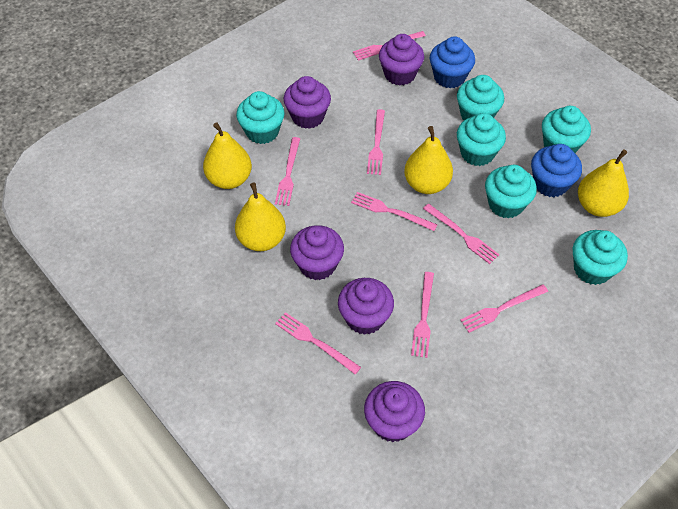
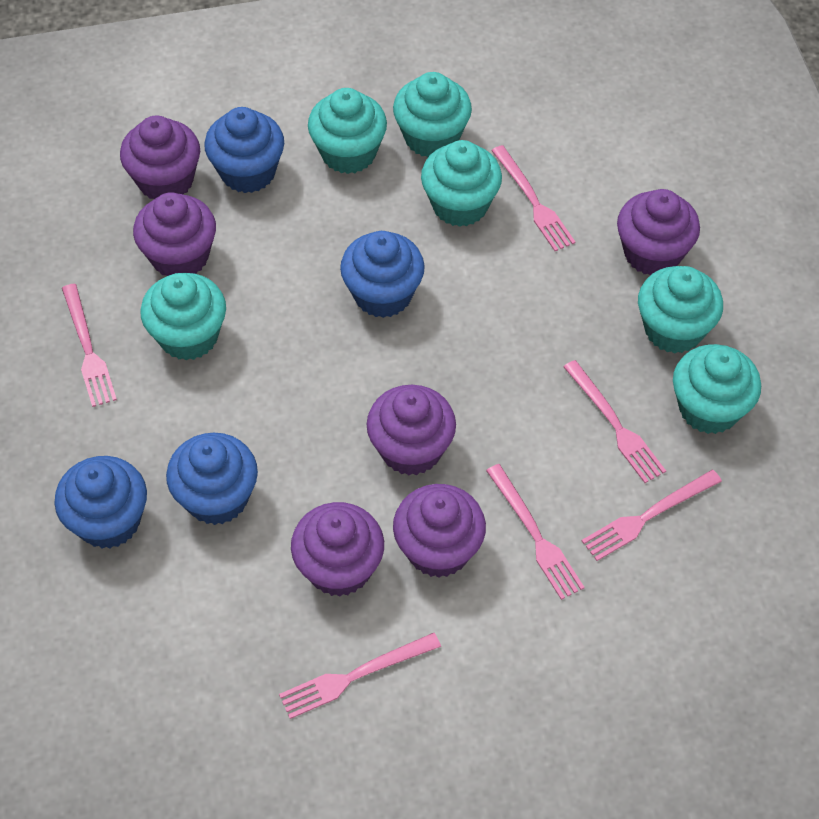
blue cupcake: 2 -> 4
pink fork: 8 -> 6
purple cupcake: 5 -> 6
yellow pear: 4 -> 0

